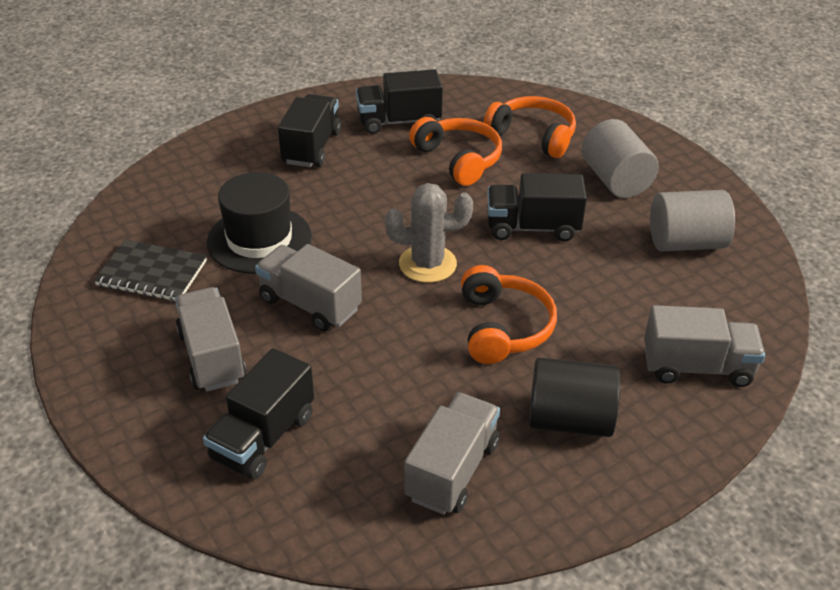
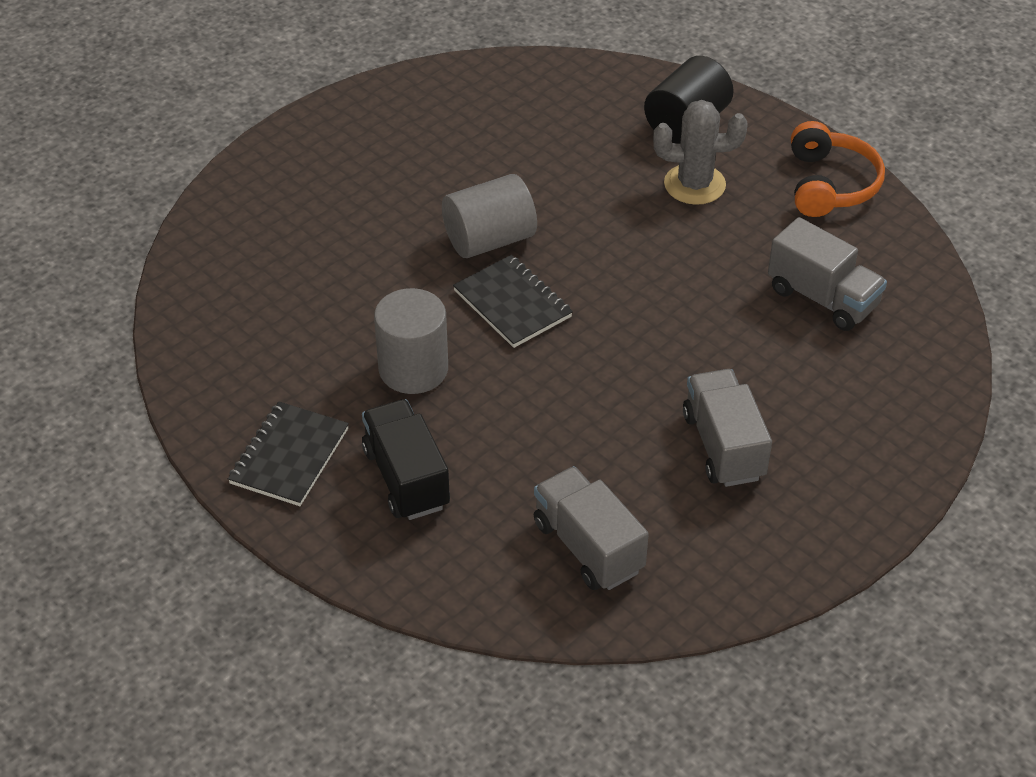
black hat: 1 -> 0
black notebook: 1 -> 2
black truck: 4 -> 1
grey truck: 4 -> 3
orange headphones: 3 -> 1

